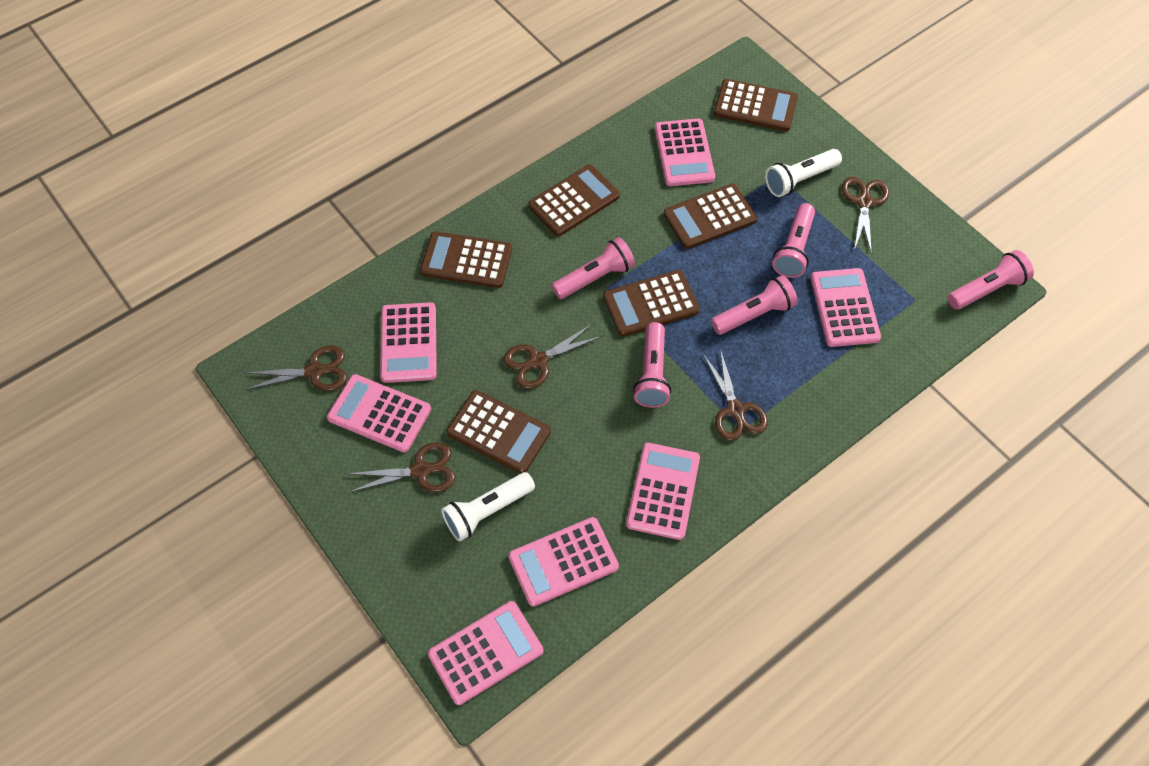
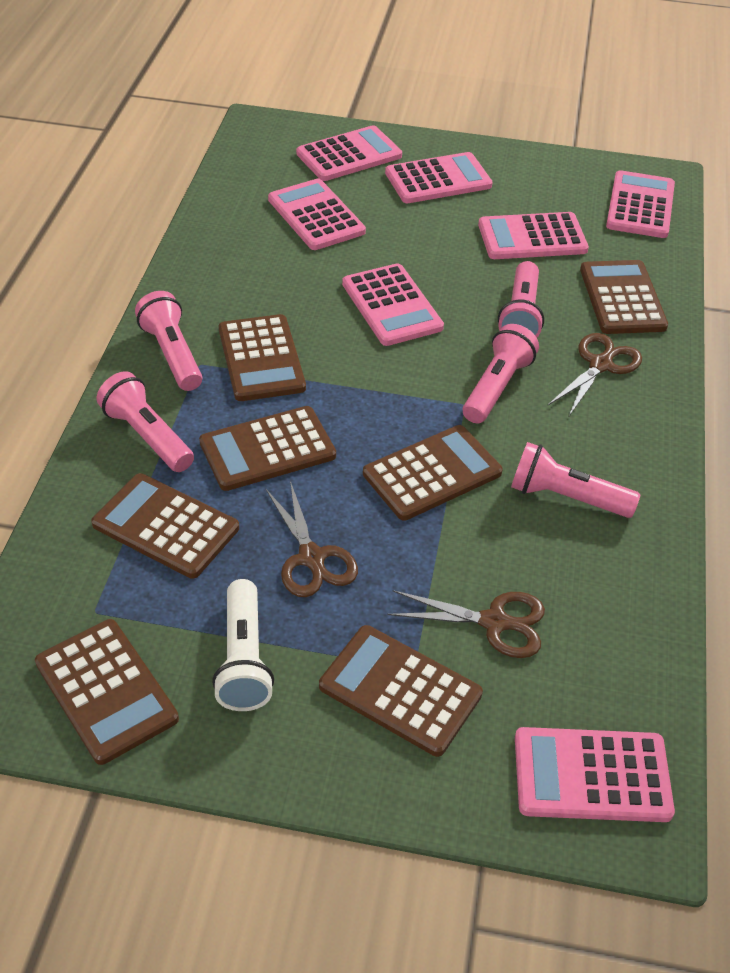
brown calculator: 6 -> 7
brown scissors: 5 -> 3
white flashlight: 2 -> 1

